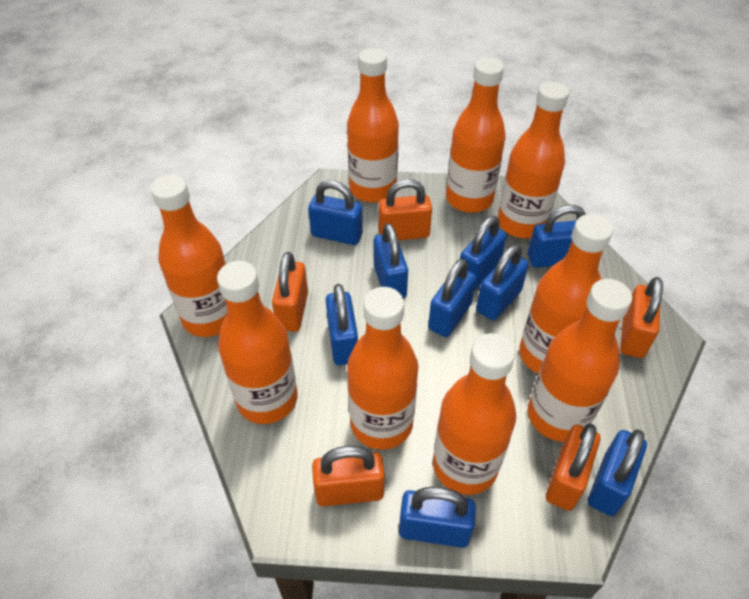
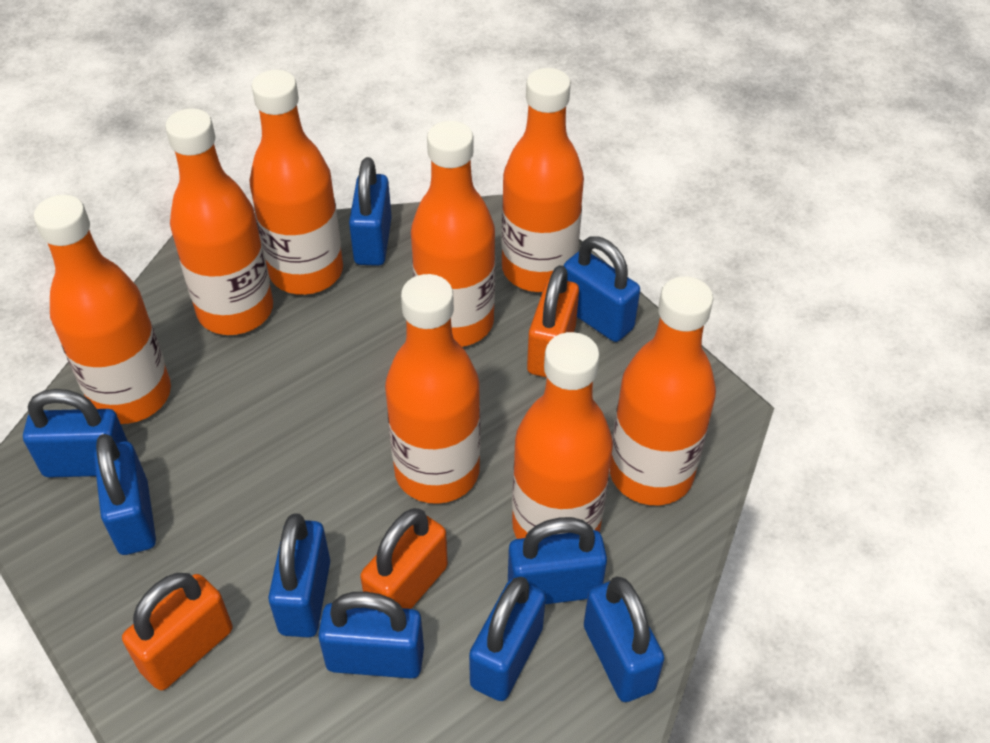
orange bottle: 9 -> 8
orange padlock: 5 -> 3

